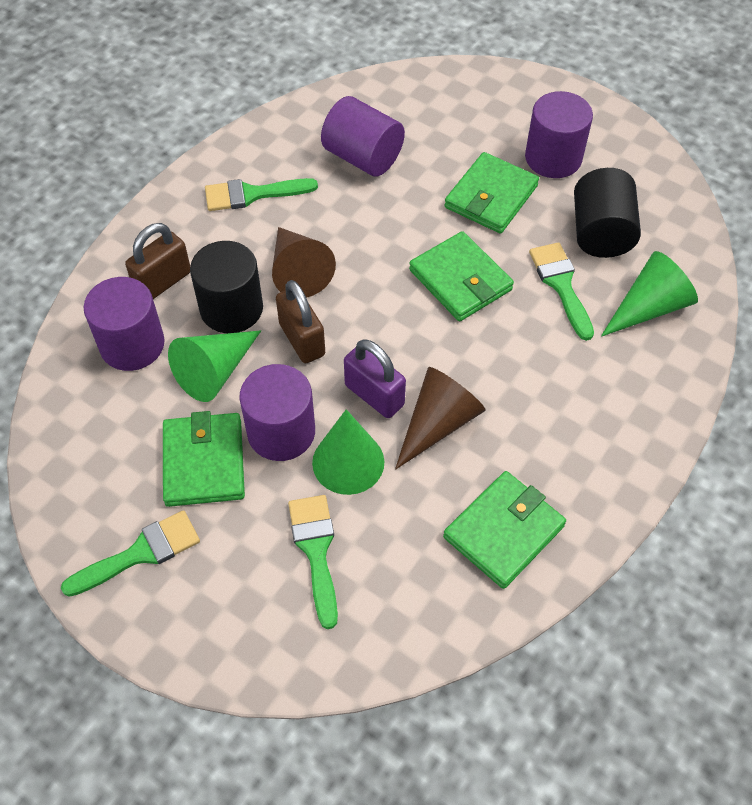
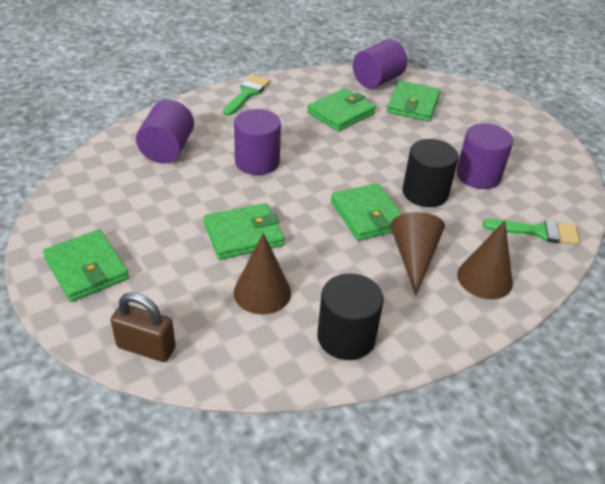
brown cone: 2 -> 3
brown padlock: 2 -> 1
green brush: 4 -> 2
green cone: 3 -> 0
green wallet: 4 -> 5
purple padlock: 1 -> 0

